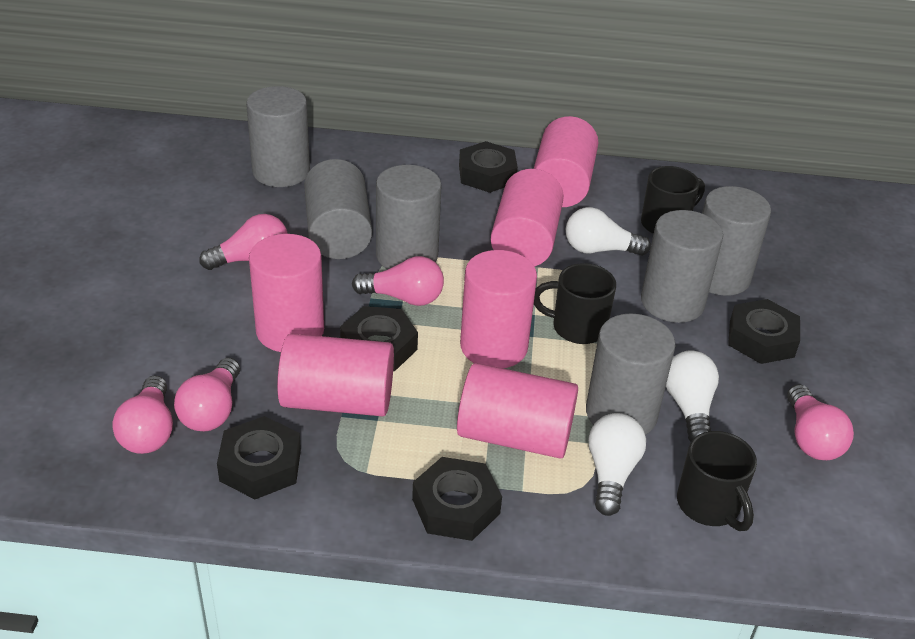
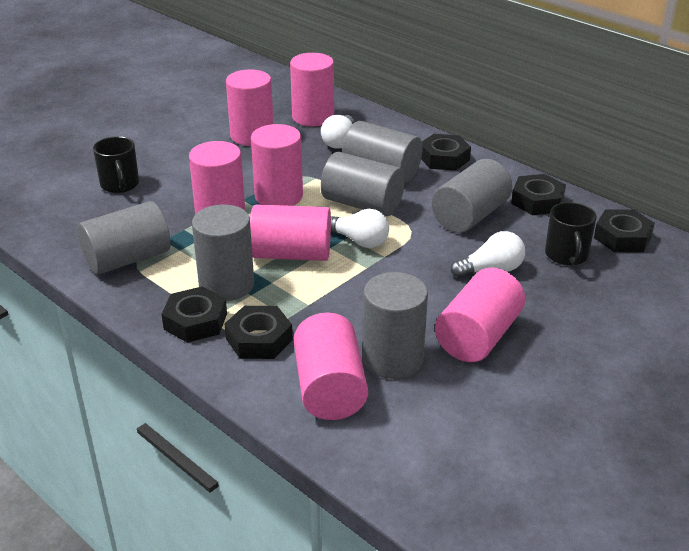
black mug: 3 -> 2
pink cylinder: 6 -> 7
pink light bulb: 5 -> 0

